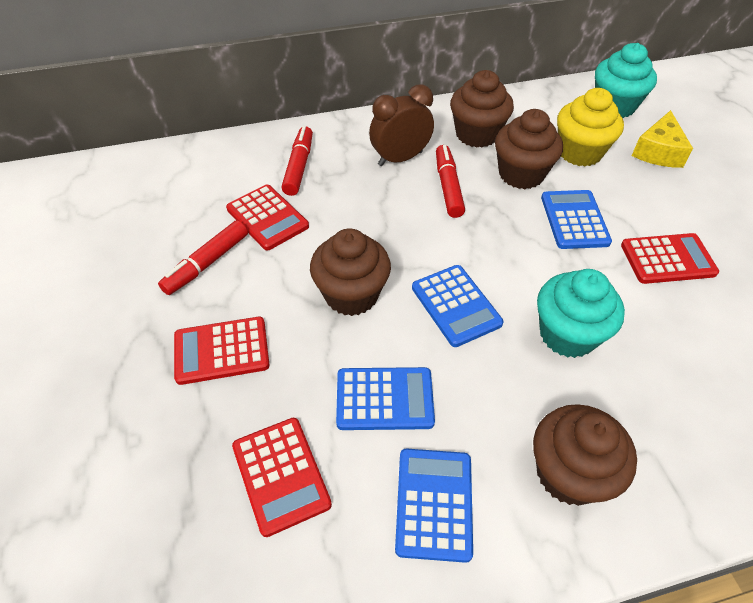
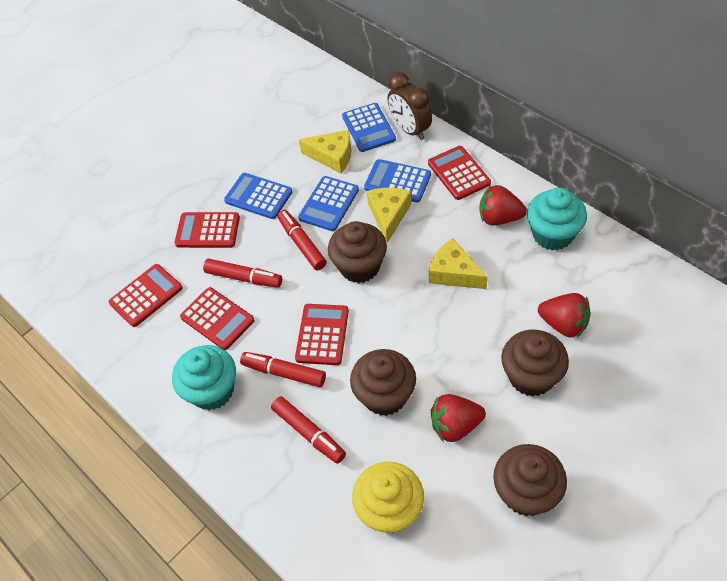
red calculator: 4 -> 5
red marker: 3 -> 4
red strawberry: 0 -> 3
yellow cheese: 1 -> 3

